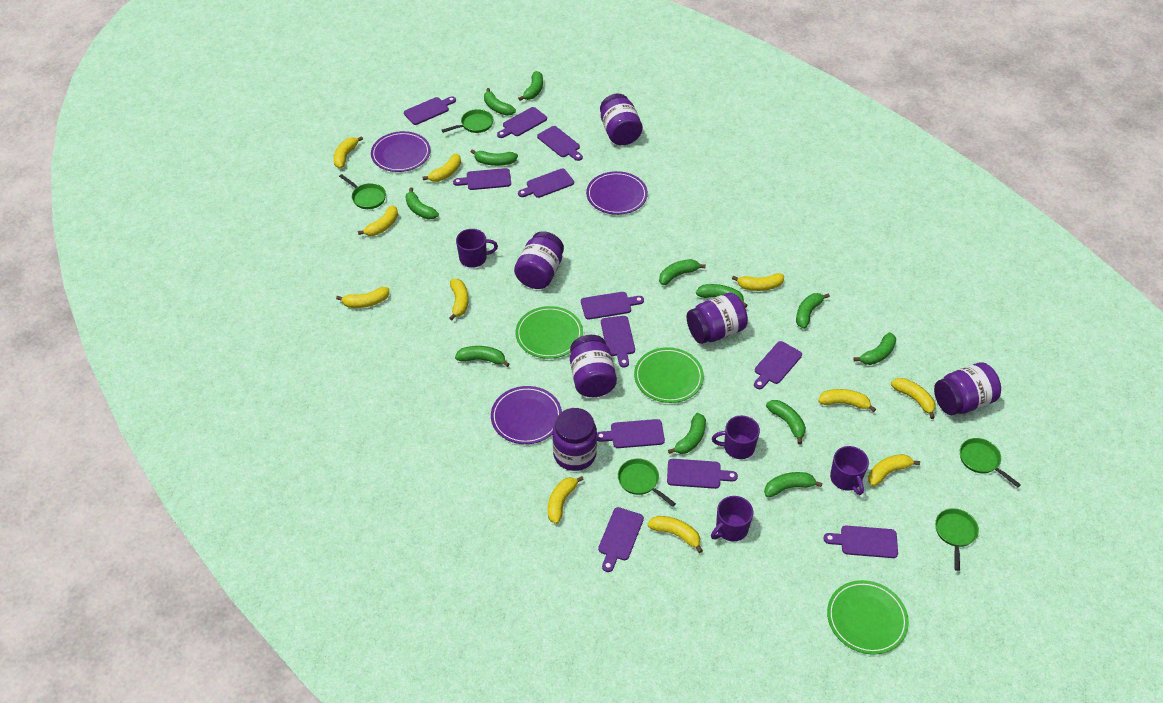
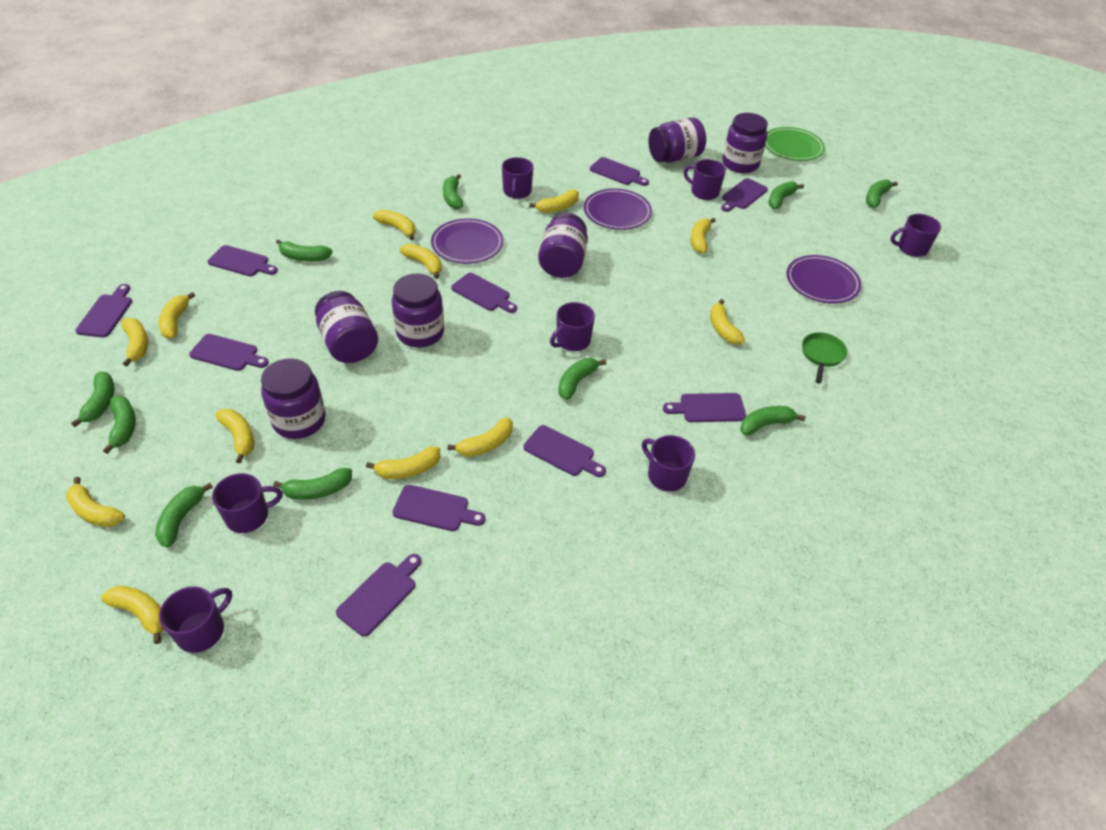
green banana: 12 -> 10
green pan: 5 -> 1
green plate: 3 -> 1
purple cutting board: 12 -> 10
purple mug: 4 -> 7
yellow banana: 11 -> 12

